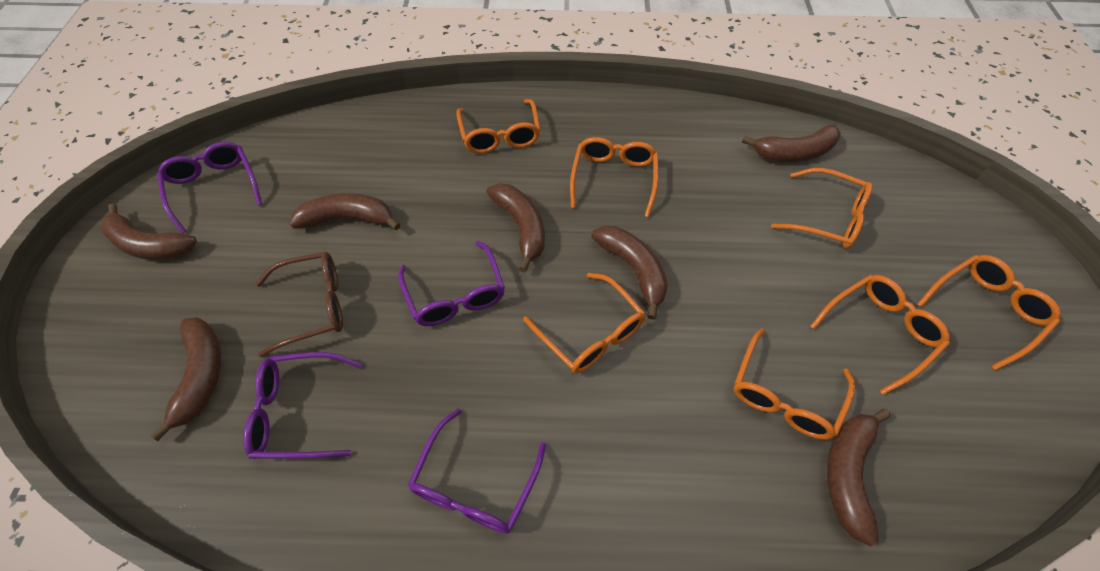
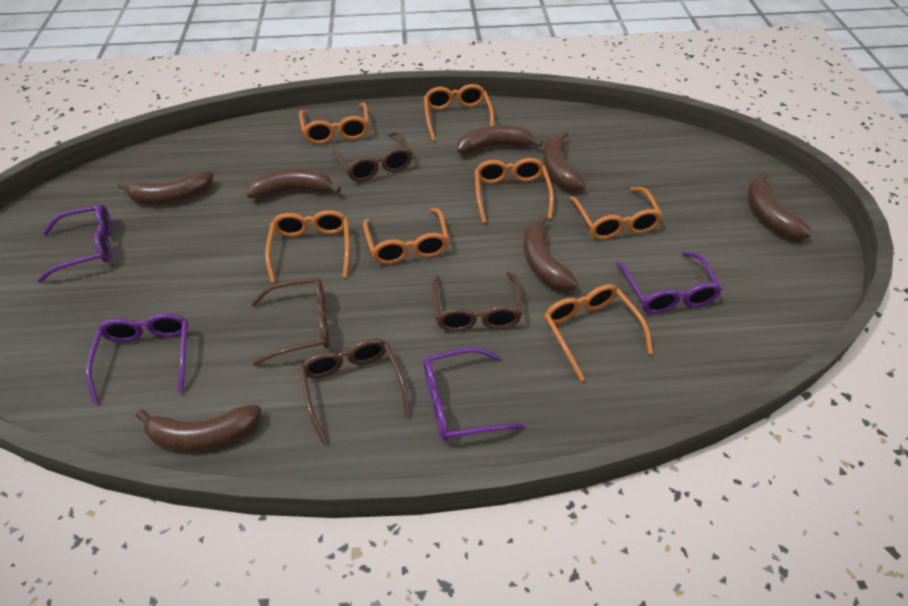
brown glasses: 1 -> 4

